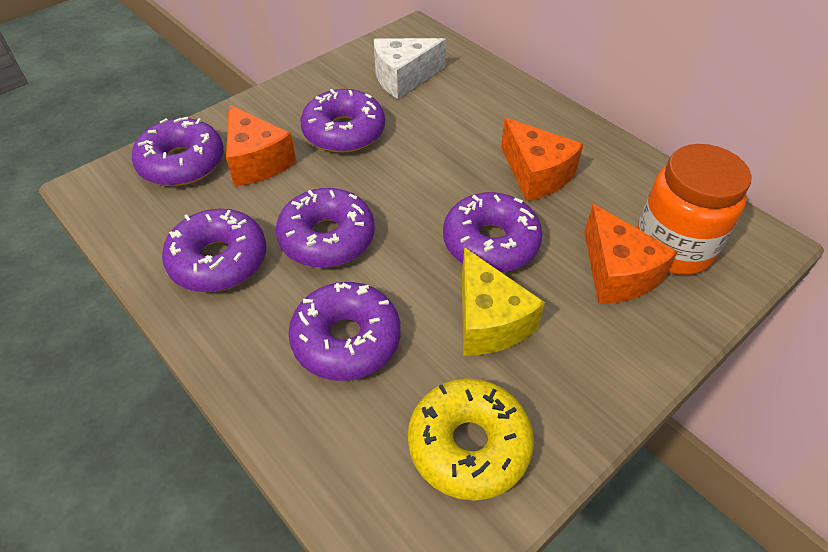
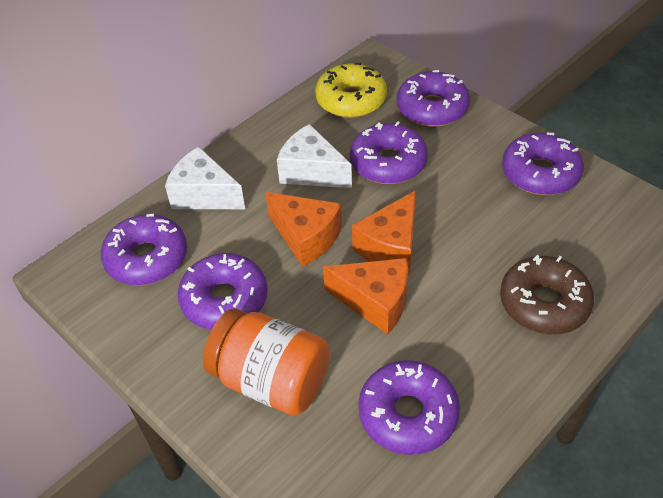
brown donut: 0 -> 1
white cheese: 1 -> 2
yellow cheese: 1 -> 0

